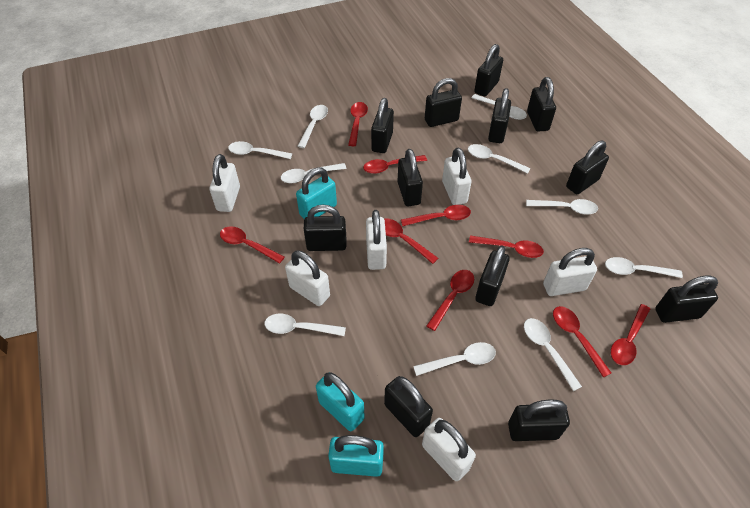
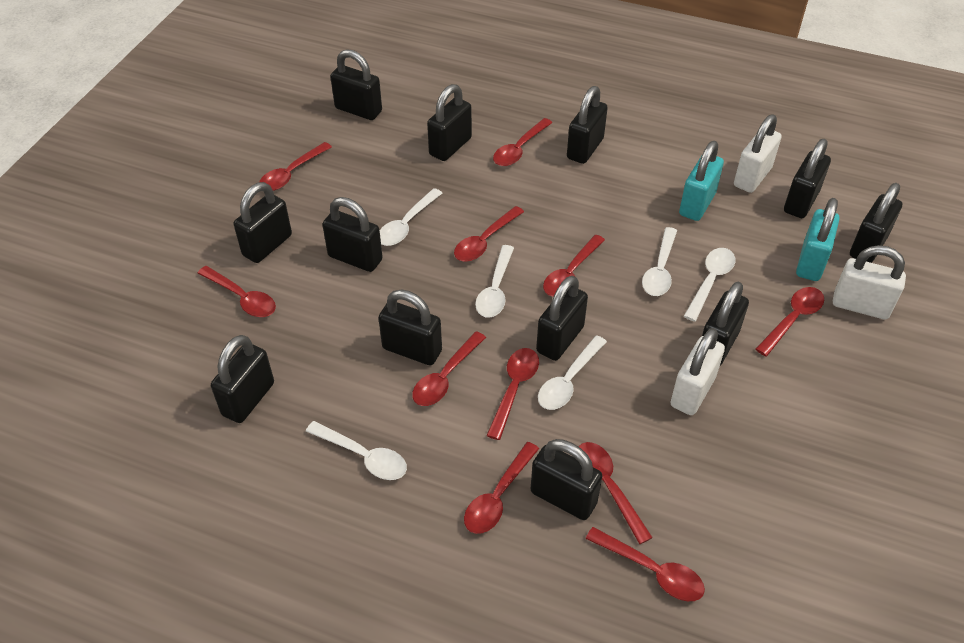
red spoon: 9 -> 11
turquoise padlock: 3 -> 2
white padlock: 6 -> 3
white spoon: 10 -> 6

